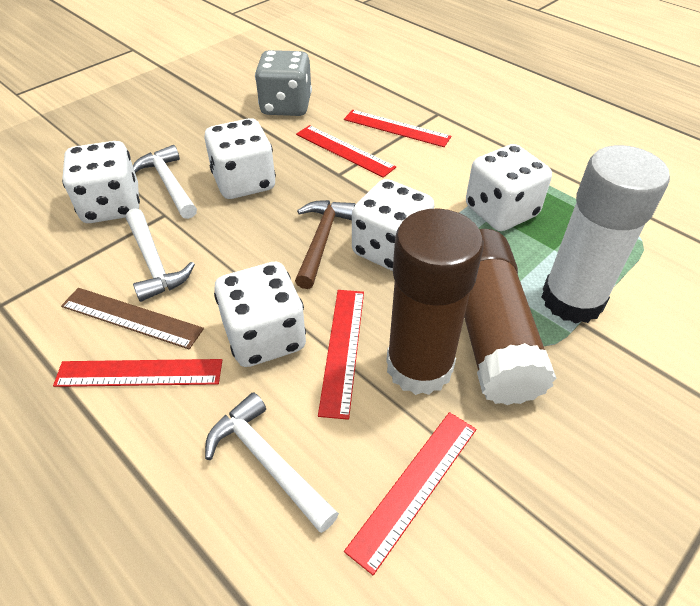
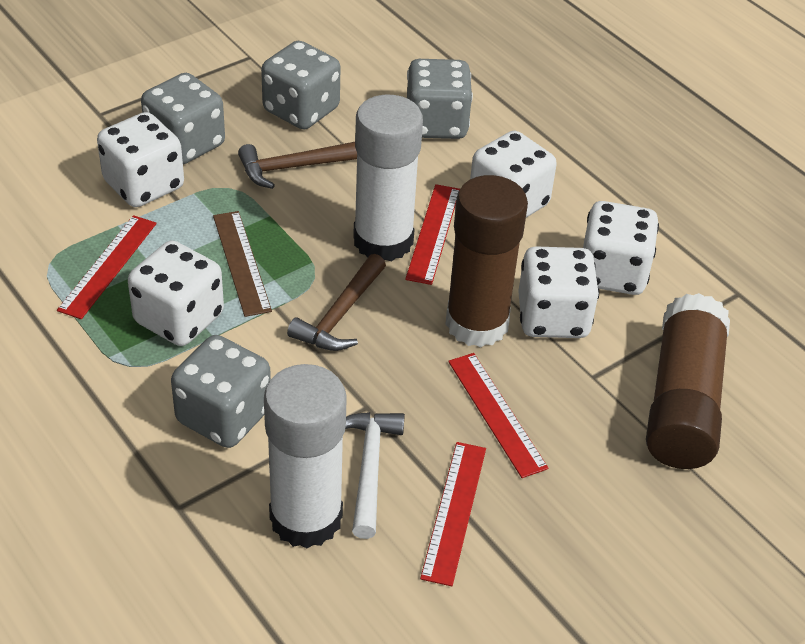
brown hammer: 1 -> 2
grey dice: 1 -> 4
red ruler: 5 -> 4
white glue stick: 1 -> 2
white hammer: 3 -> 1

